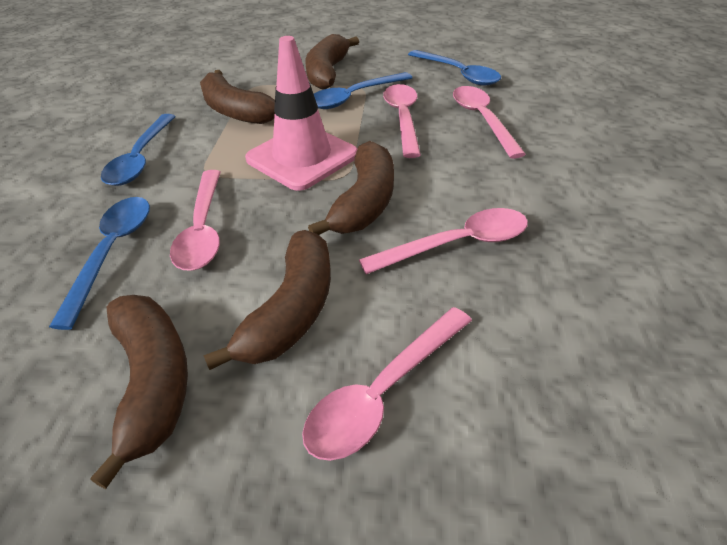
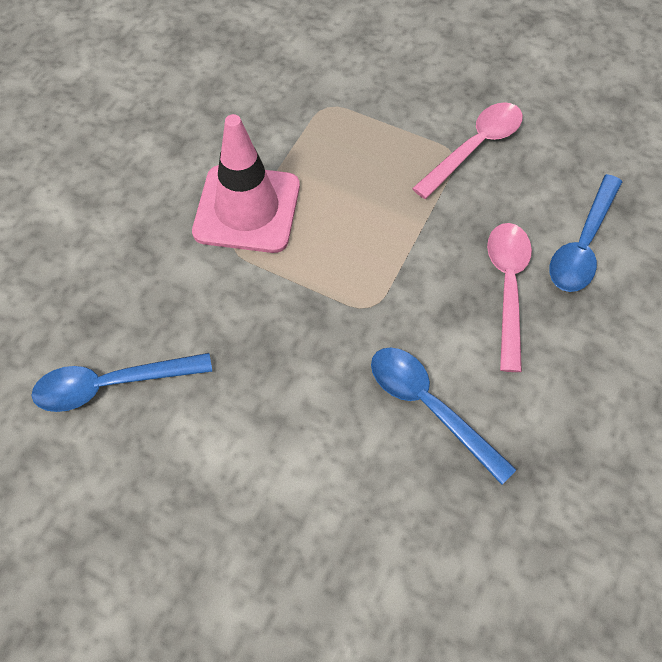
blue spoon: 4 -> 3
brown banana: 5 -> 0
pink spoon: 5 -> 2

